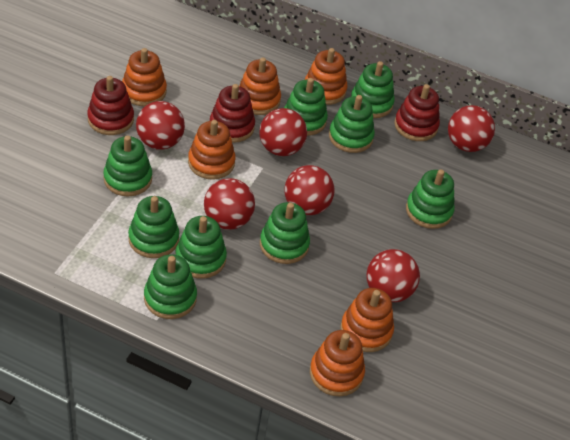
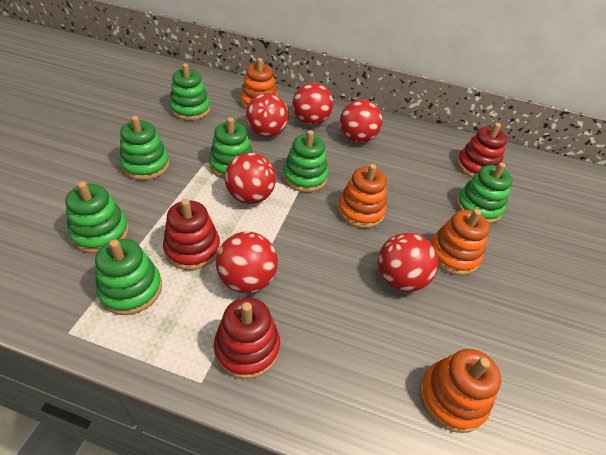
green stacking toy: 9 -> 7
orange stacking toy: 6 -> 4

